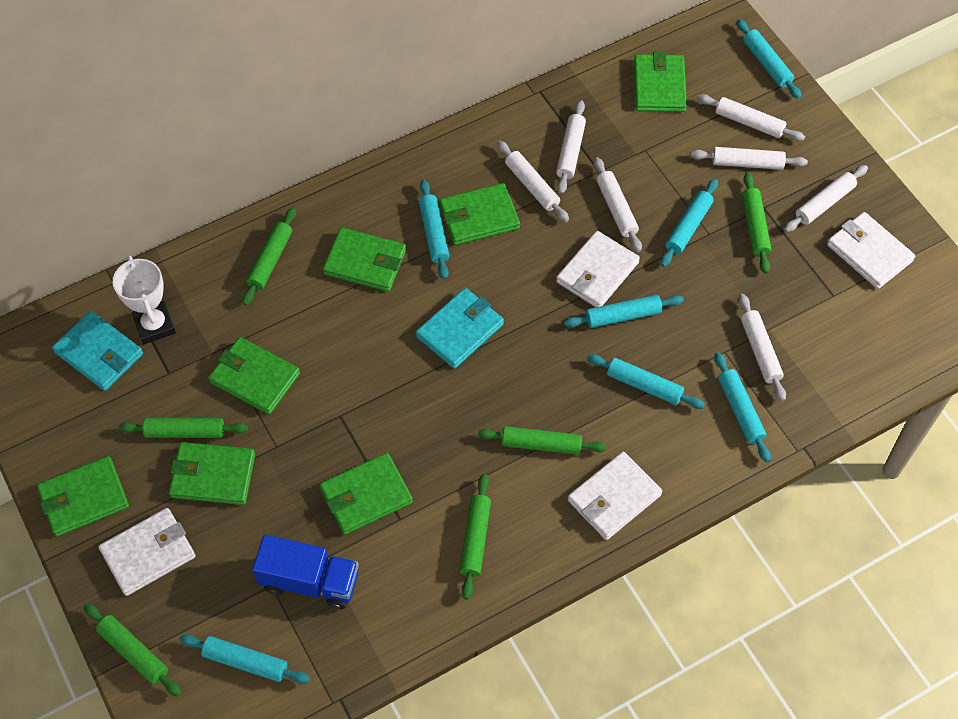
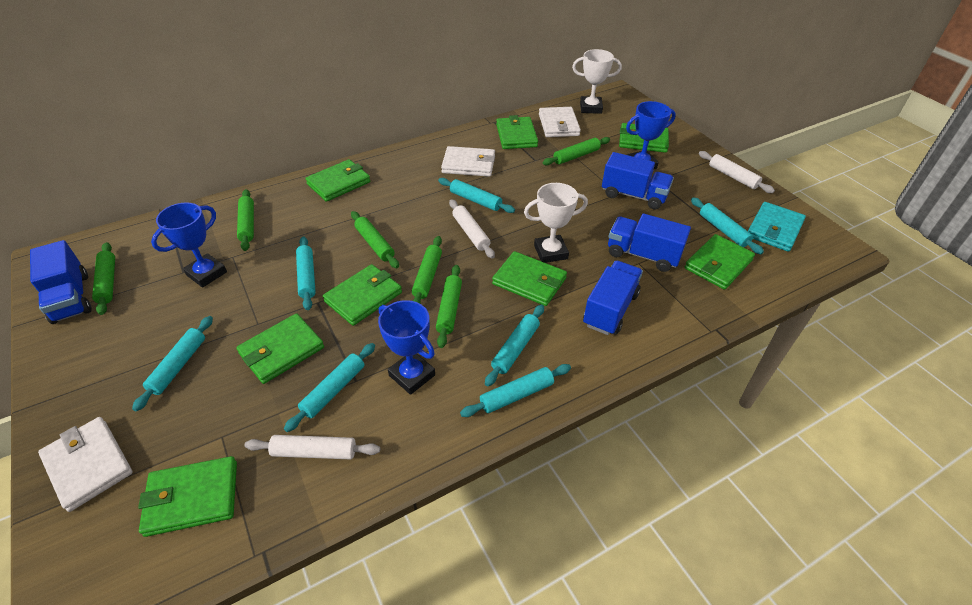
blue trophy: 0 -> 3
blue truck: 1 -> 4
green wallet: 7 -> 8
turquoise wallet: 2 -> 1
white rolling pin: 7 -> 3
white trophy: 1 -> 2
white wallet: 4 -> 3

